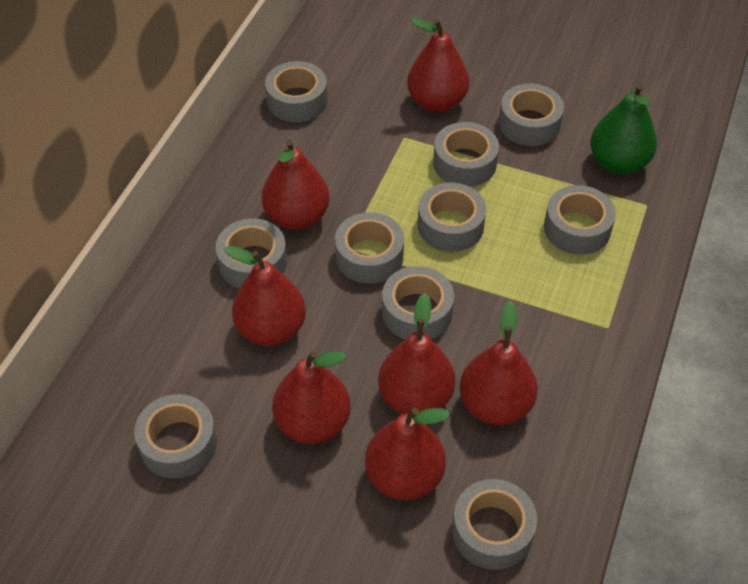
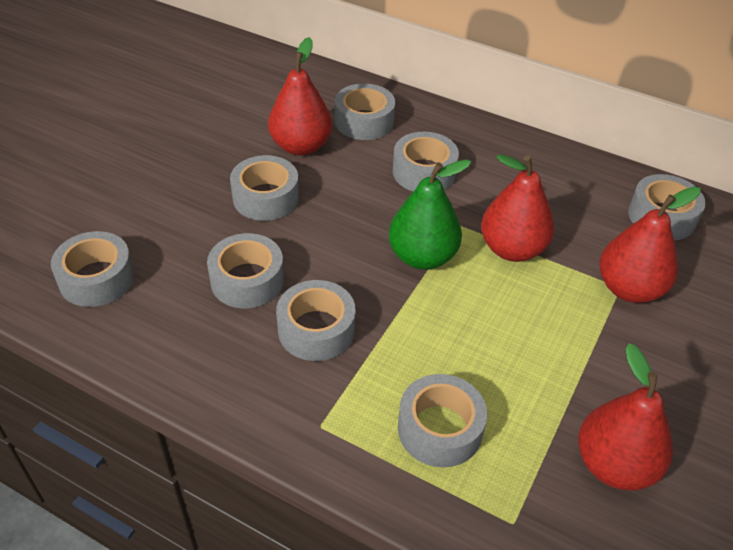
grey tape: 10 -> 8
red pear: 7 -> 4

